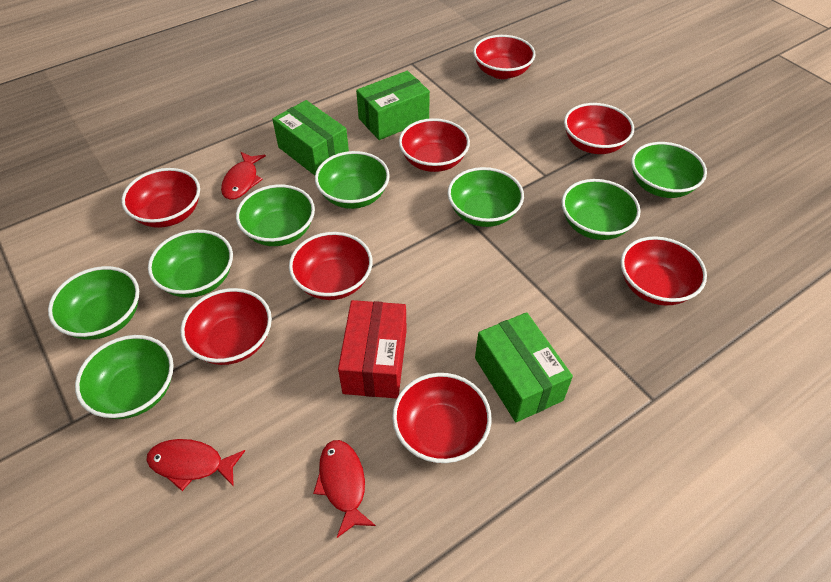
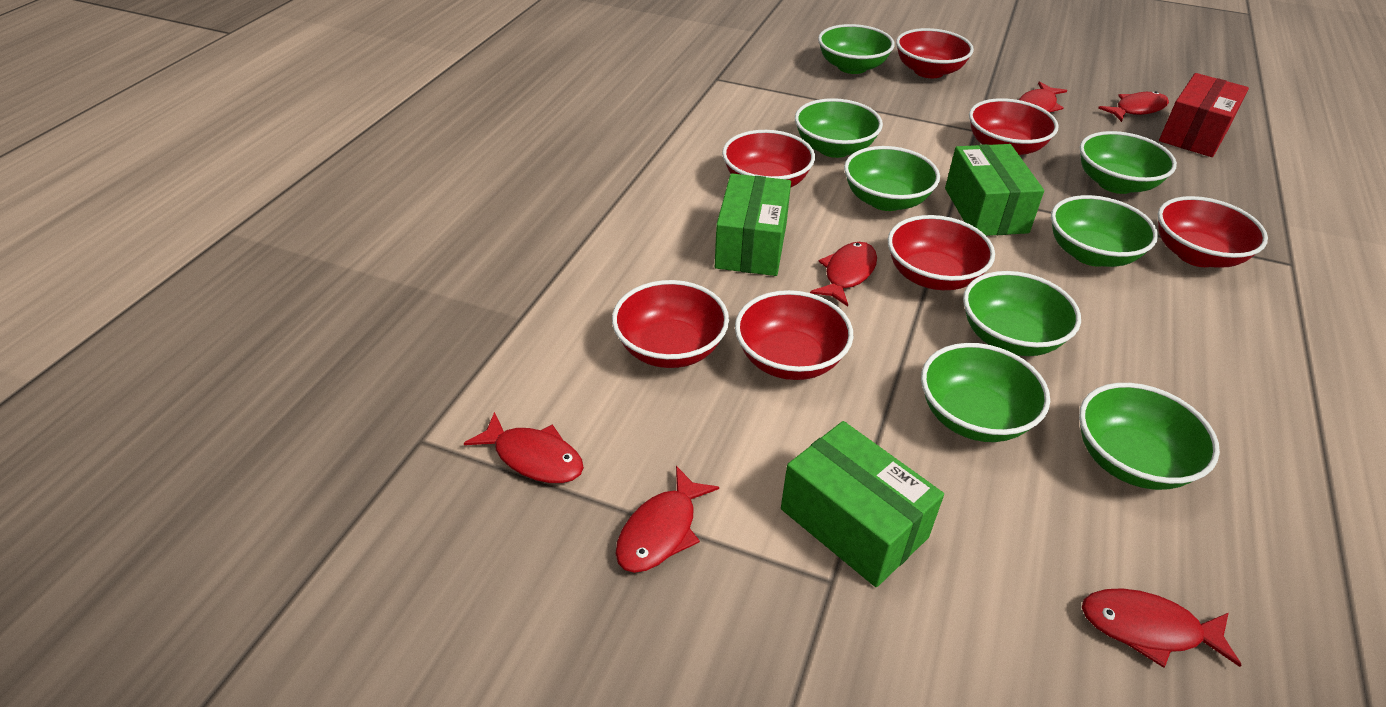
red bowl: 8 -> 7
red fish: 3 -> 6

